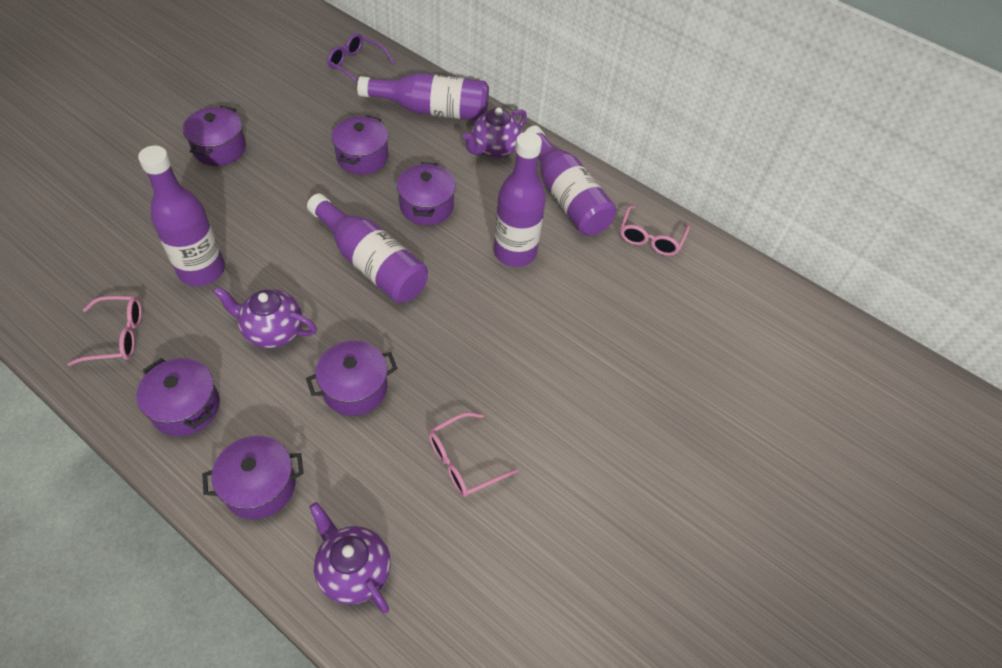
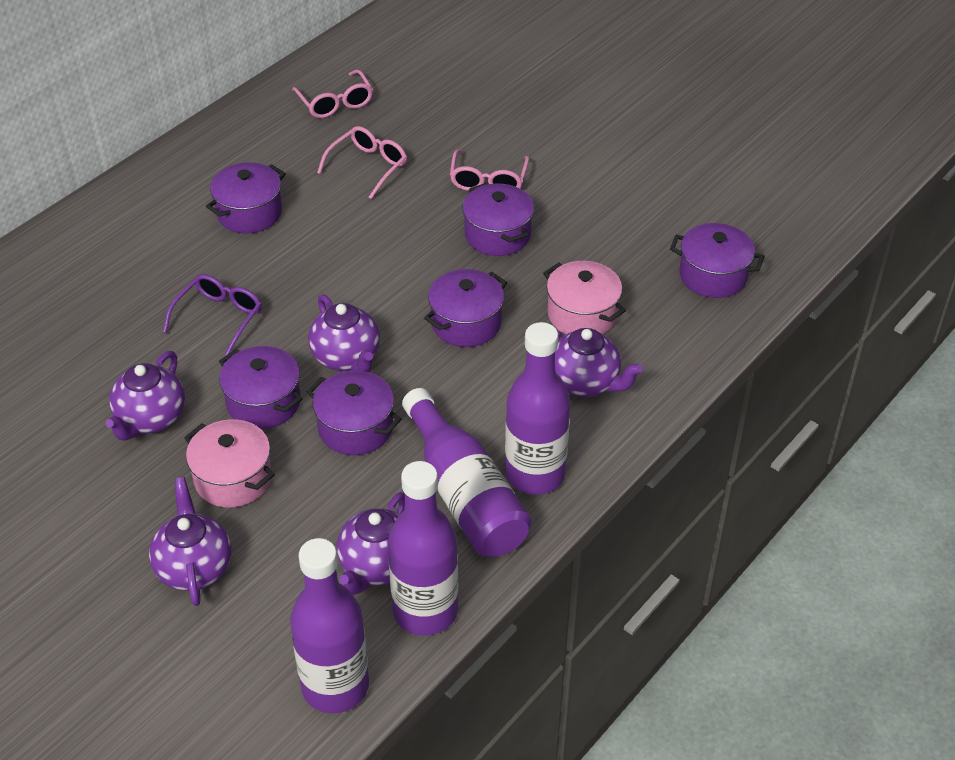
pink pot: 0 -> 2
purple bottle: 5 -> 4
purple teapot: 3 -> 5

